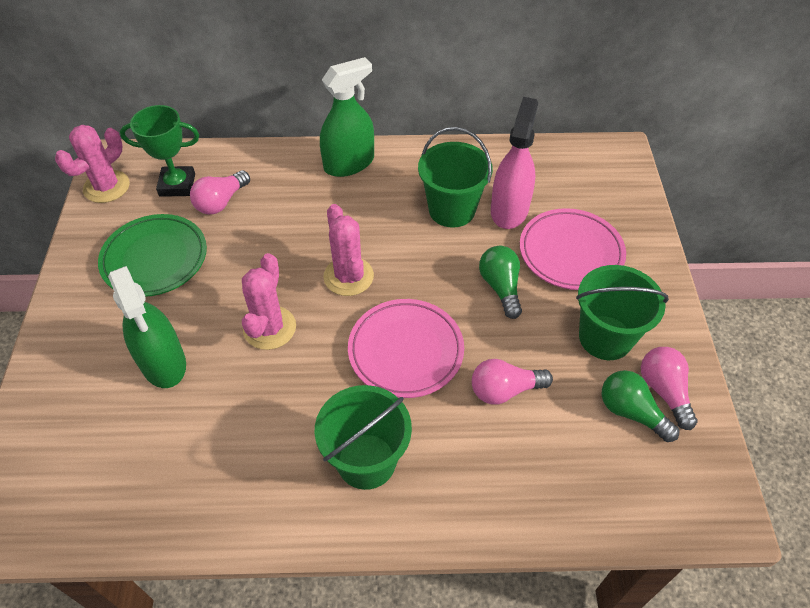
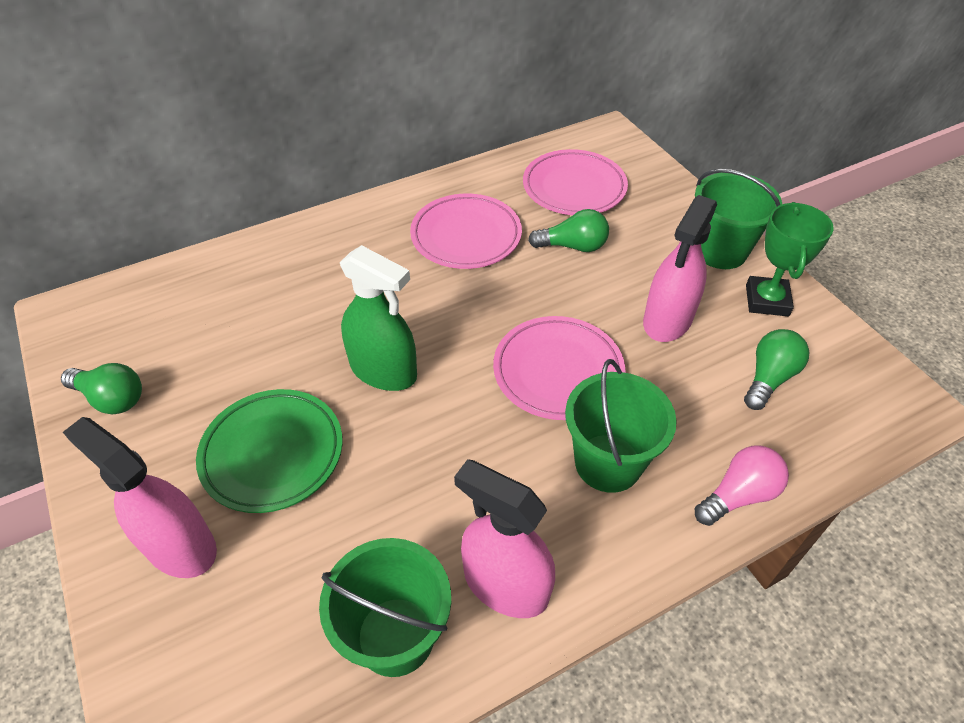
green light bulb: 2 -> 3
green spray bottle: 2 -> 1
pink cactus: 3 -> 0
pink light bulb: 3 -> 1
pink plate: 2 -> 3
pink spray bottle: 1 -> 3

